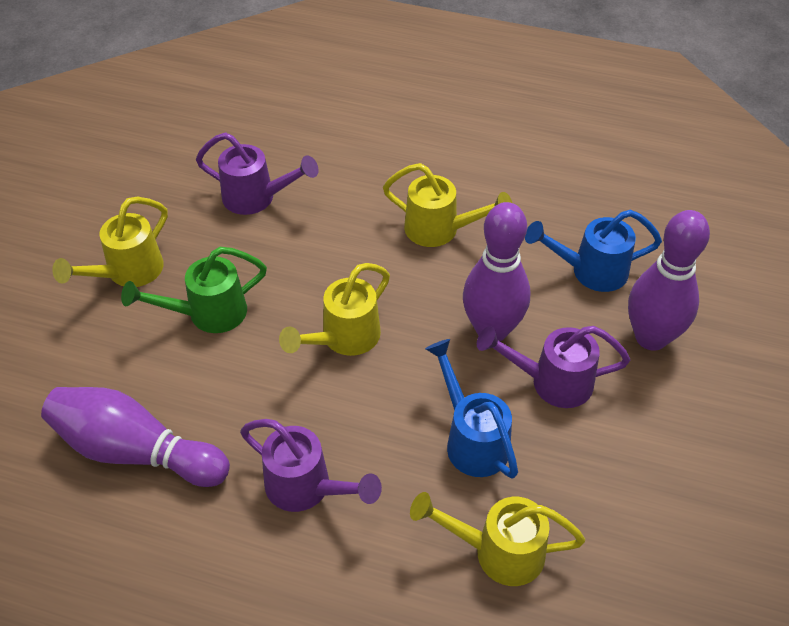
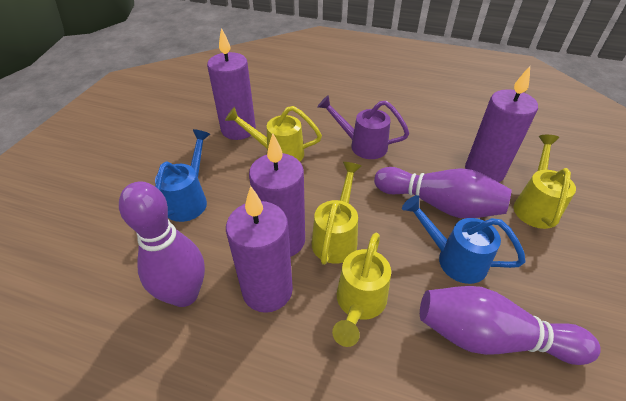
green watering can: 1 -> 0
purple candle: 0 -> 4
purple watering can: 3 -> 1

